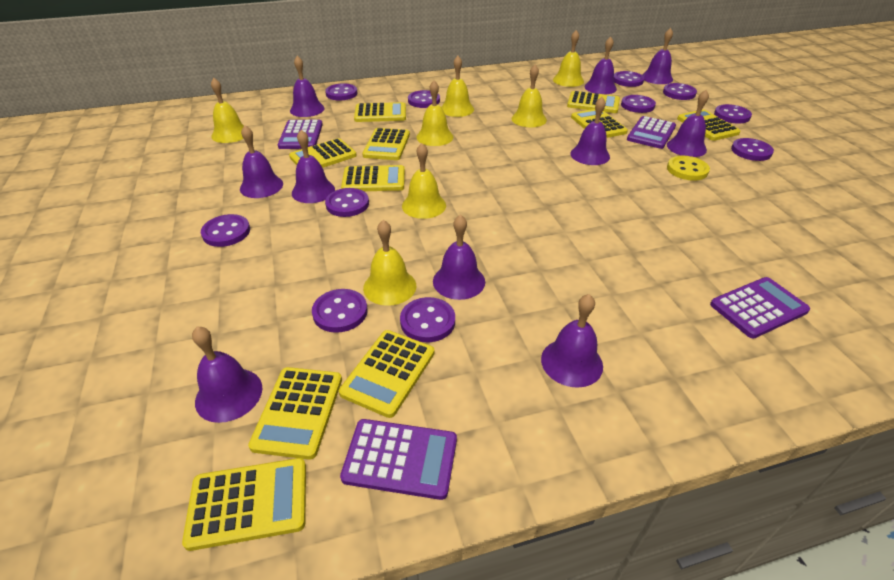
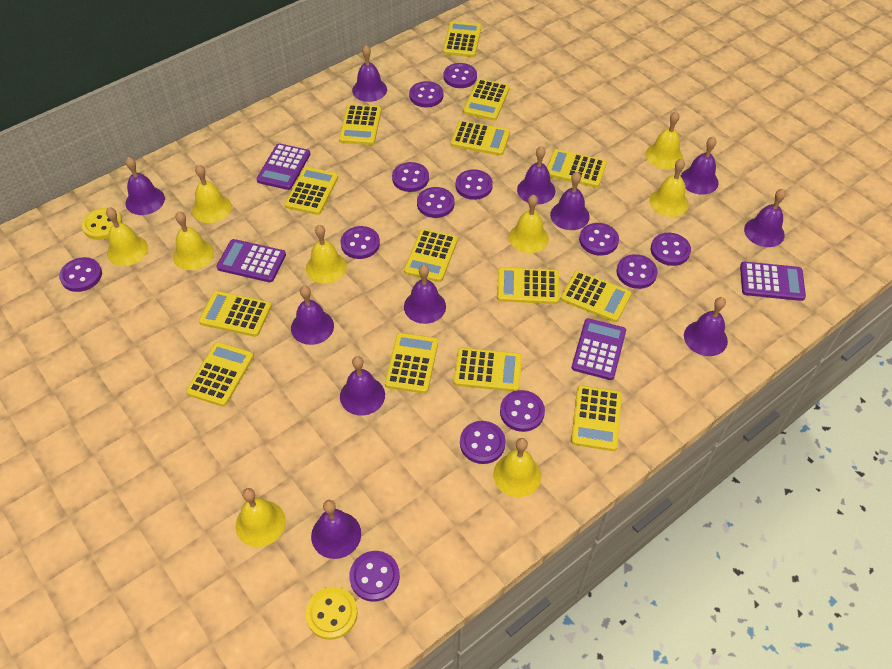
purple bell: 10 -> 11
purple button: 11 -> 13
yellow bell: 7 -> 9
yellow button: 1 -> 2
yellow calculator: 10 -> 14

